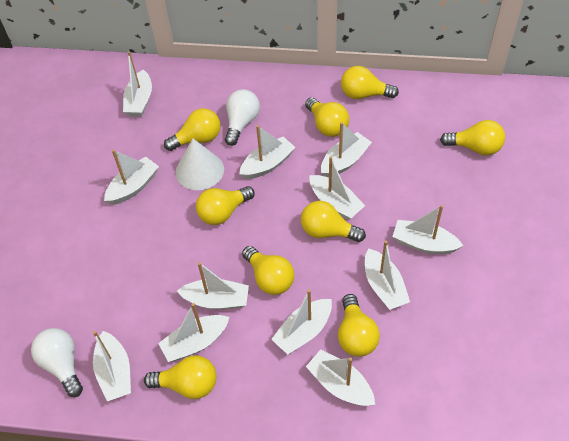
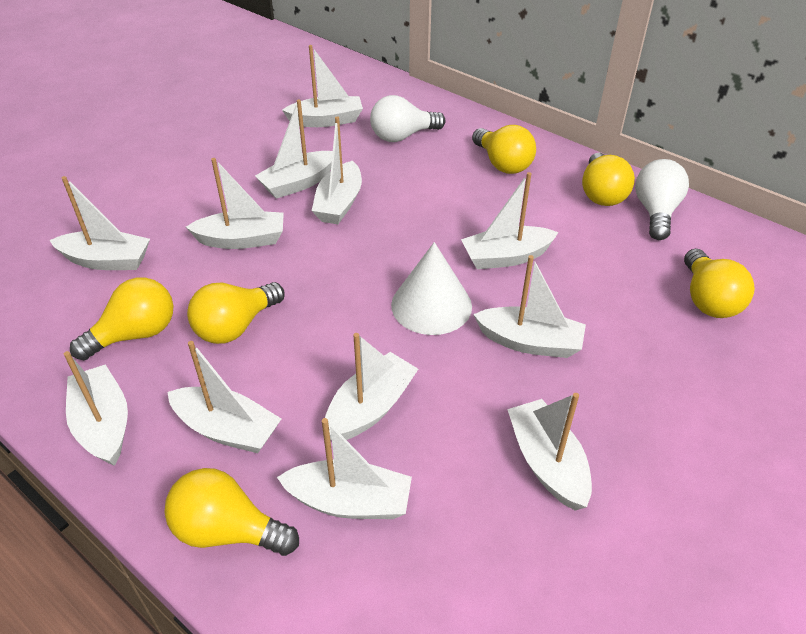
yellow light bulb: 9 -> 6

